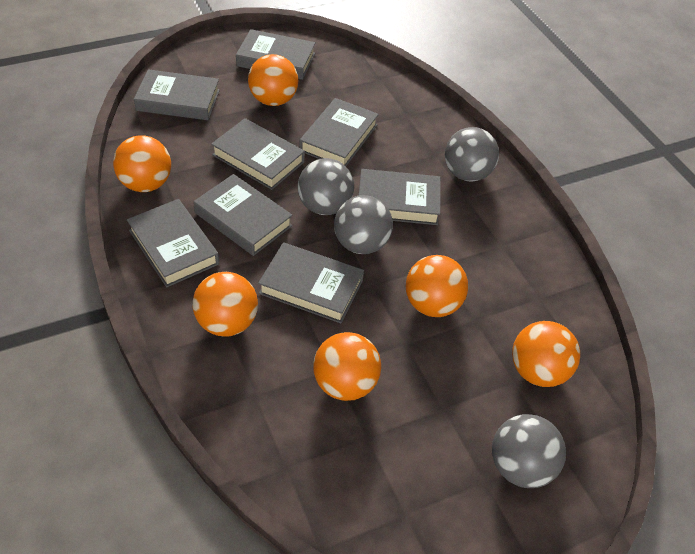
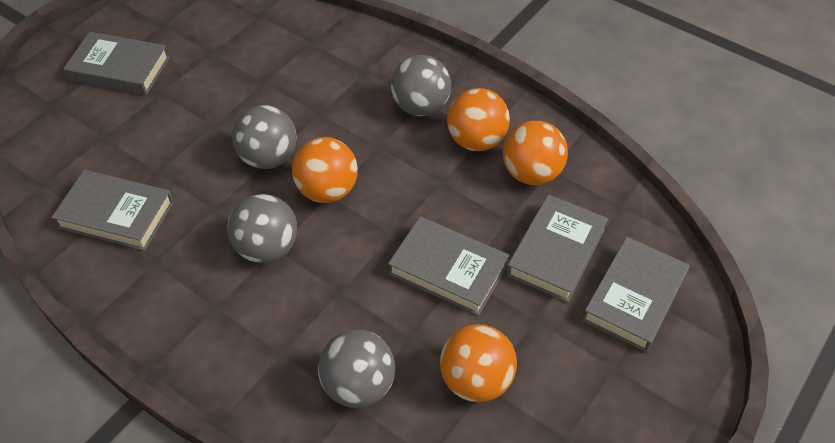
grey book: 8 -> 5
orange ball: 6 -> 4

